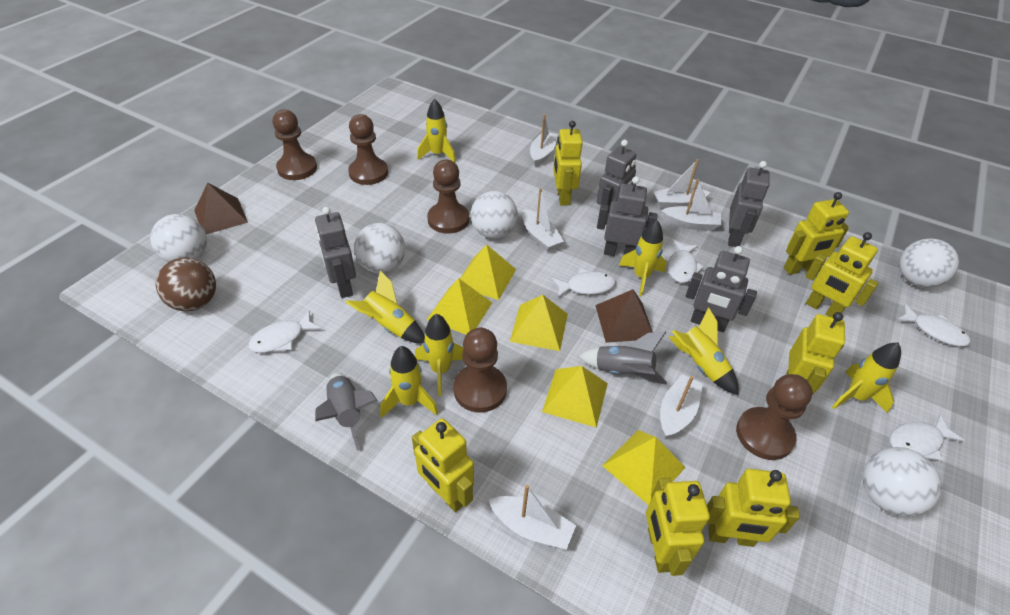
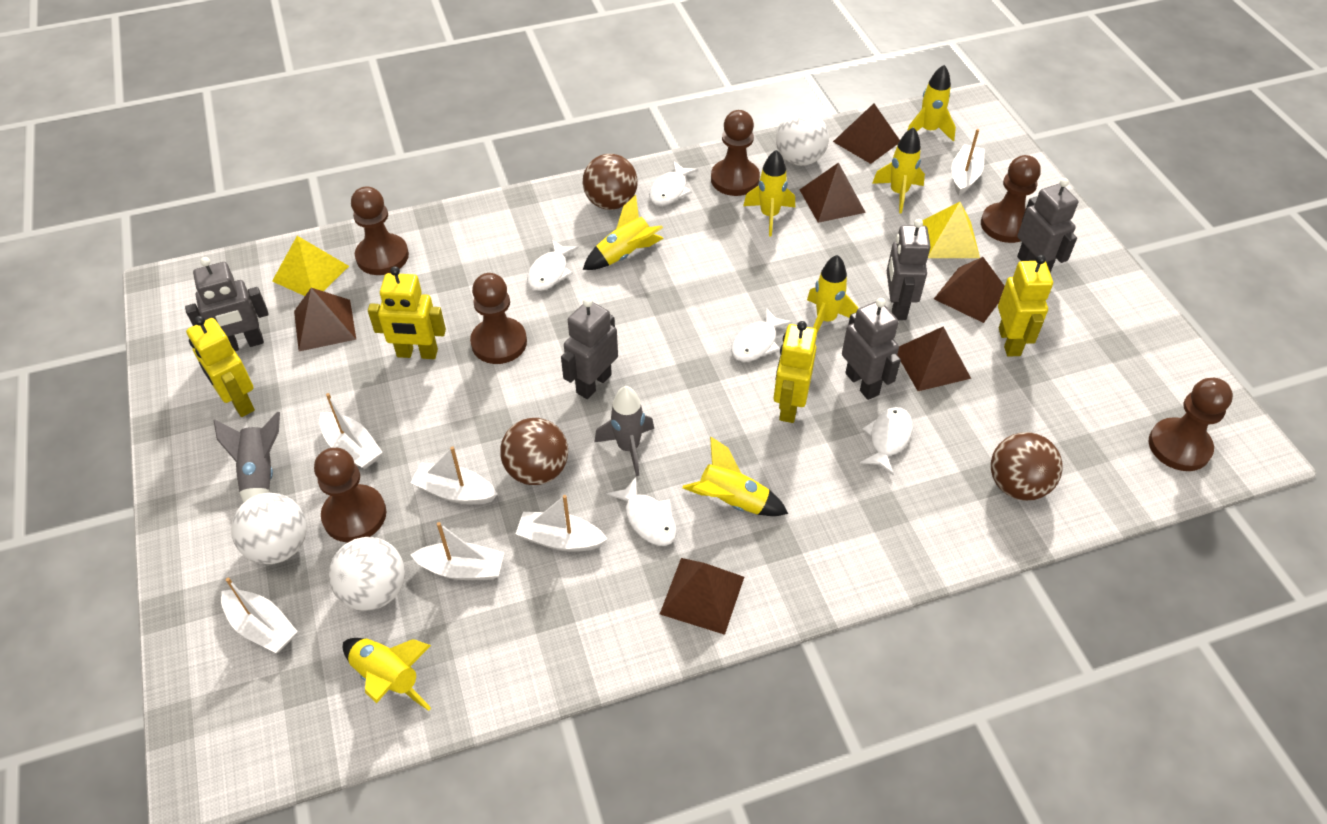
brown ball: 1 -> 3
brown pawn: 5 -> 6
brown pyramid: 2 -> 6
white ball: 5 -> 3
yellow pyramid: 5 -> 2
yellow robot: 7 -> 4

